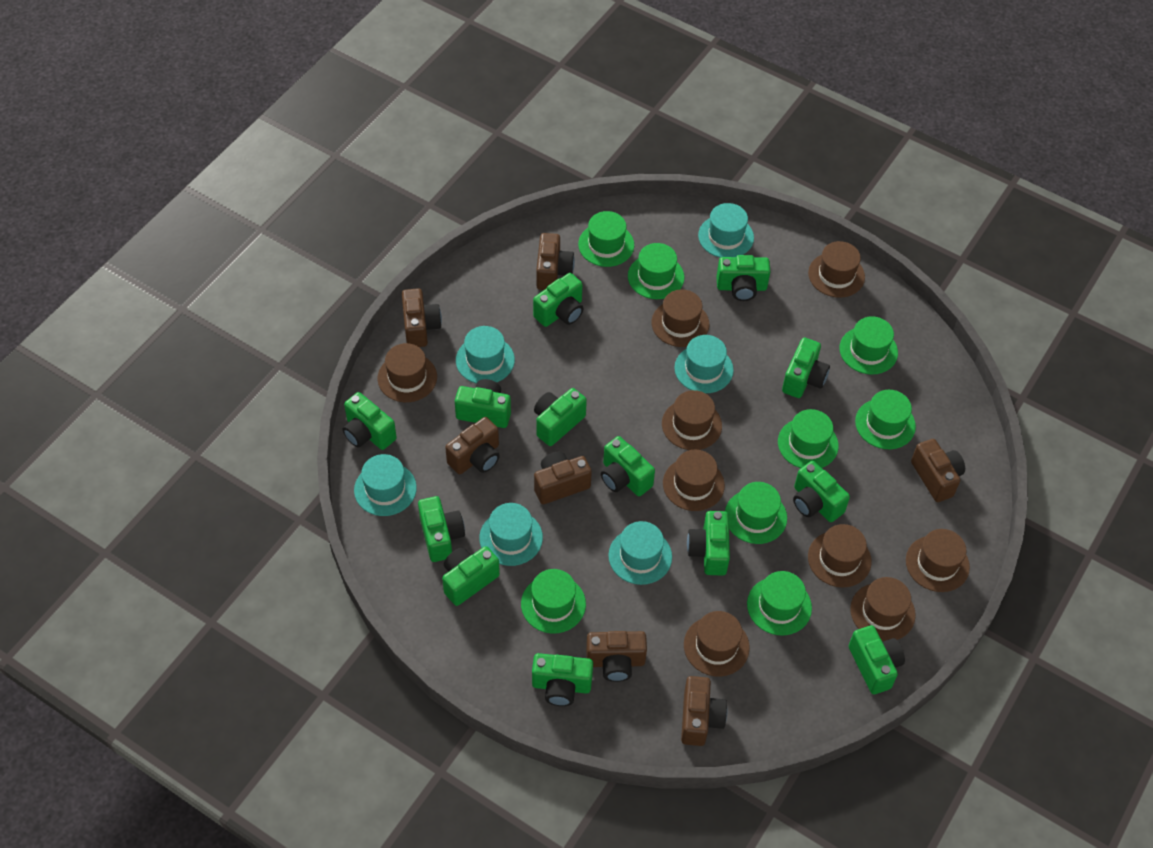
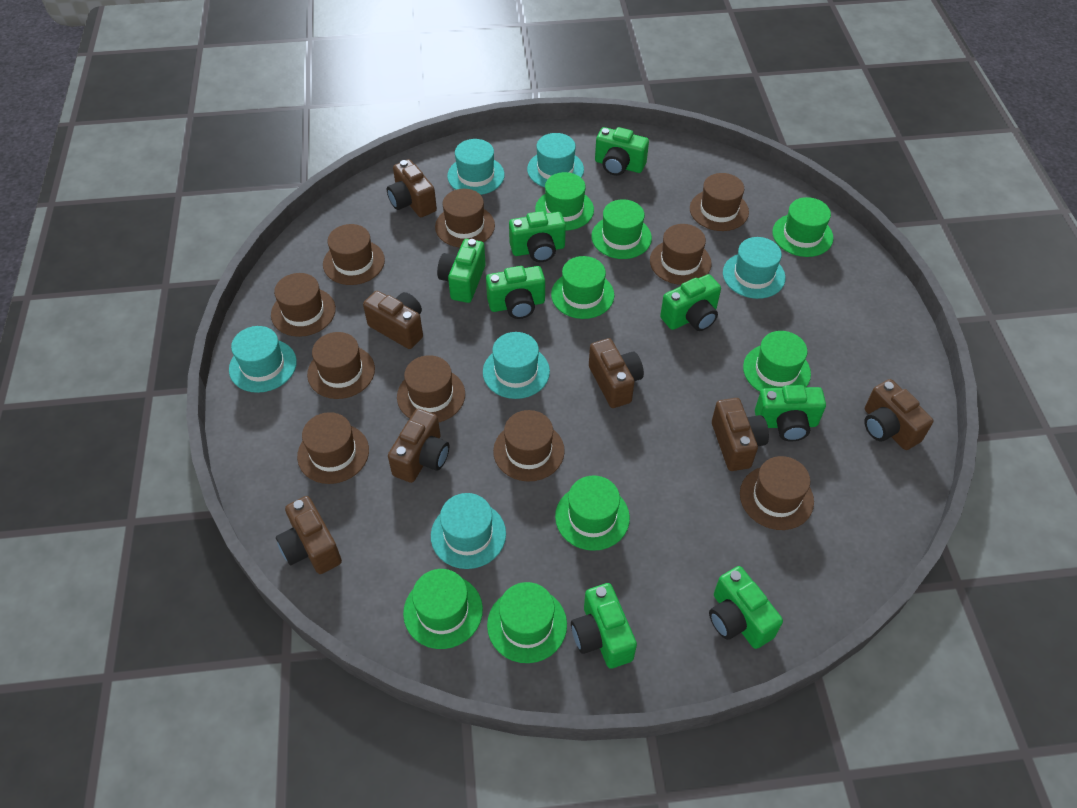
brown hat: 9 -> 10
green camera: 13 -> 8

